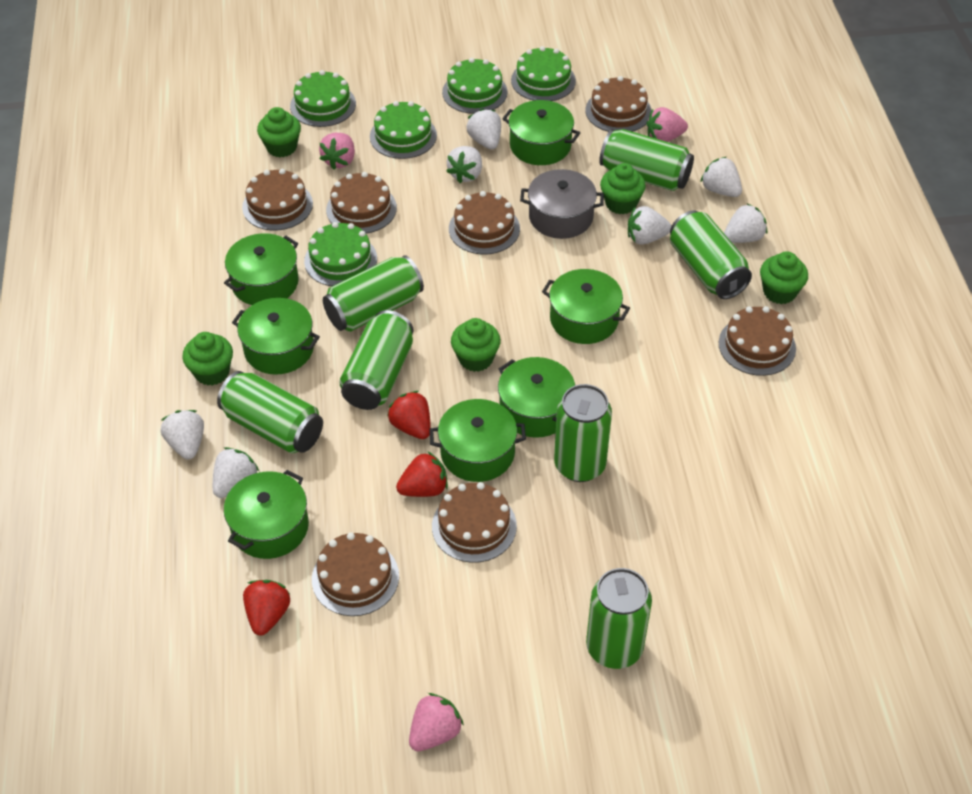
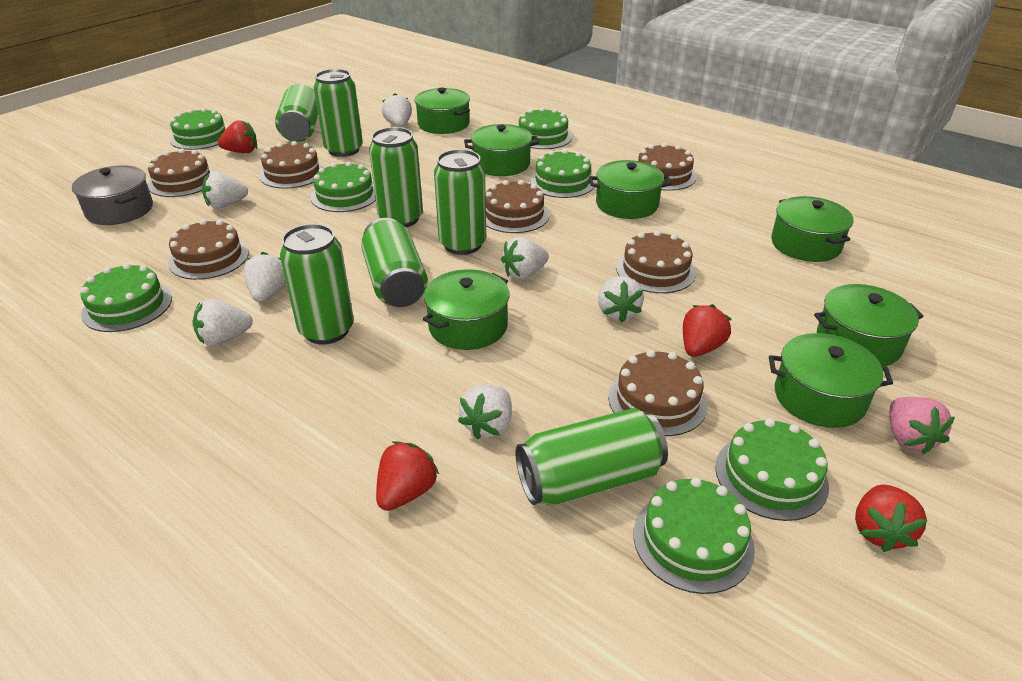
green cake: 5 -> 7
green cupcake: 5 -> 0
pink strawberry: 3 -> 1
red strawberry: 3 -> 4

